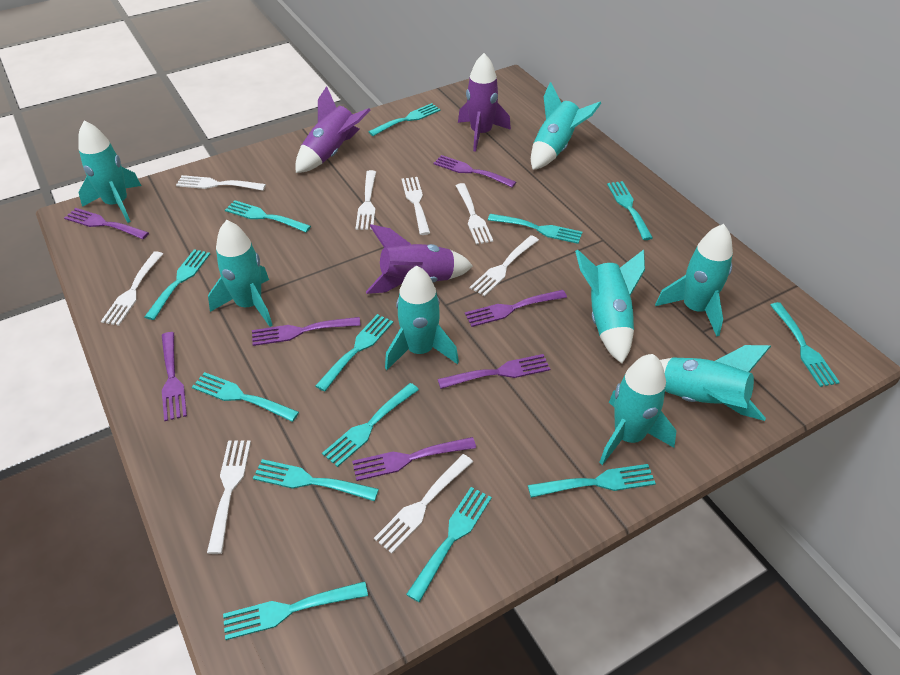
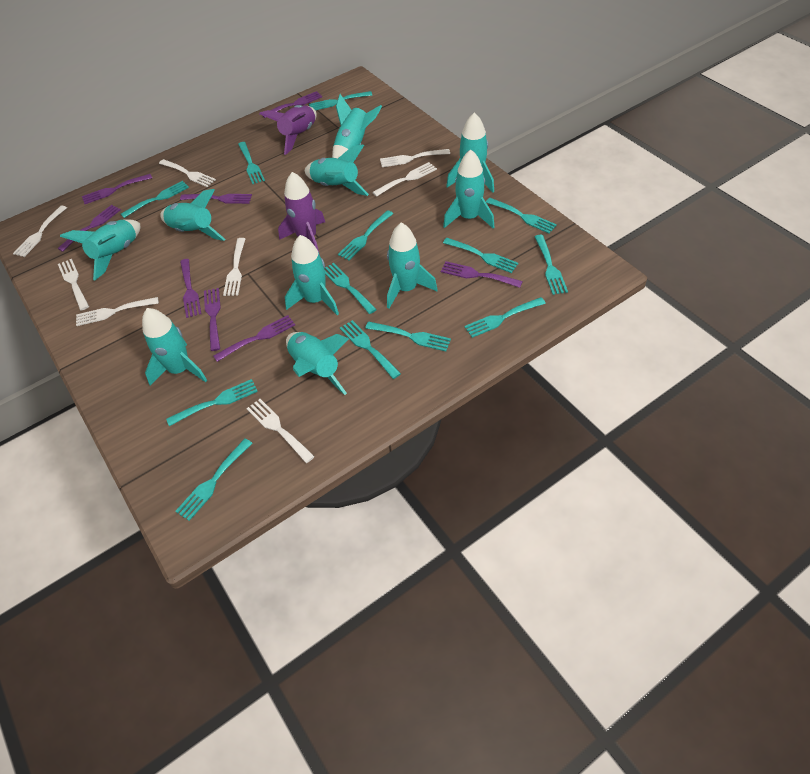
purple fork: 7 -> 8
purple rocket: 3 -> 2
turquoise rocket: 8 -> 10

